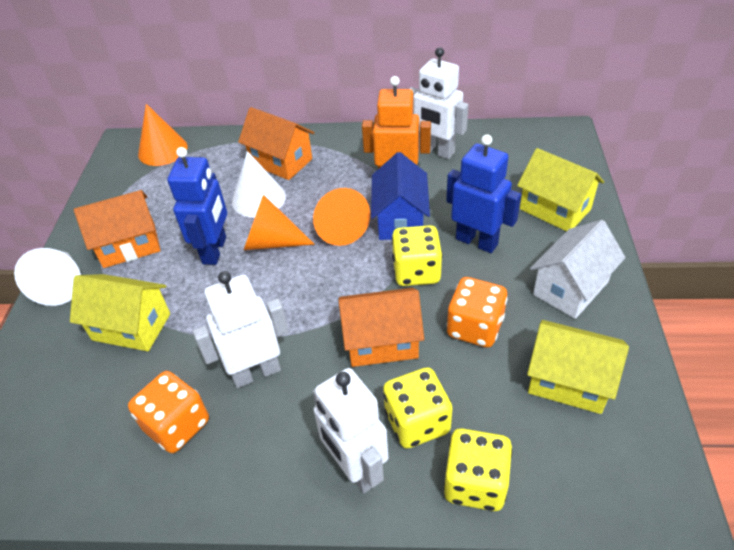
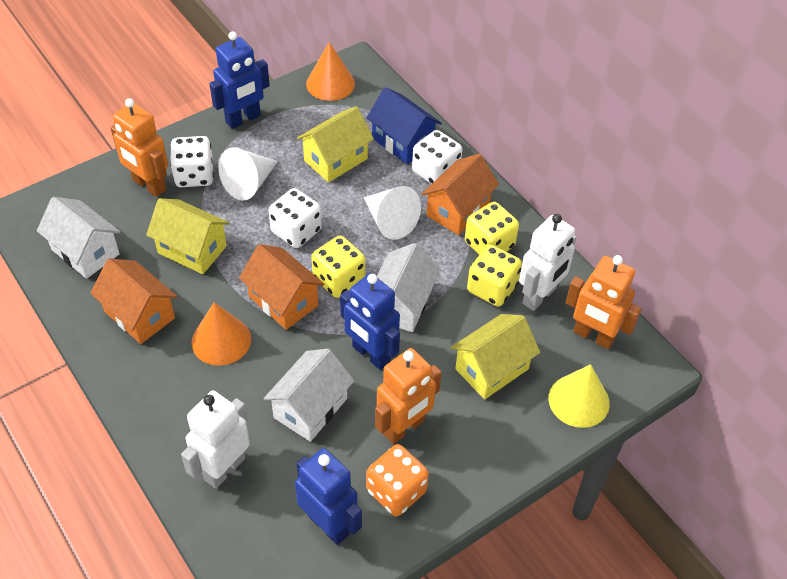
blue robot: 2 -> 3
orange cone: 3 -> 2
orange dice: 2 -> 1
orange robot: 1 -> 3
white dice: 0 -> 3
white house: 1 -> 3
white robot: 3 -> 2
yellow cone: 0 -> 1

